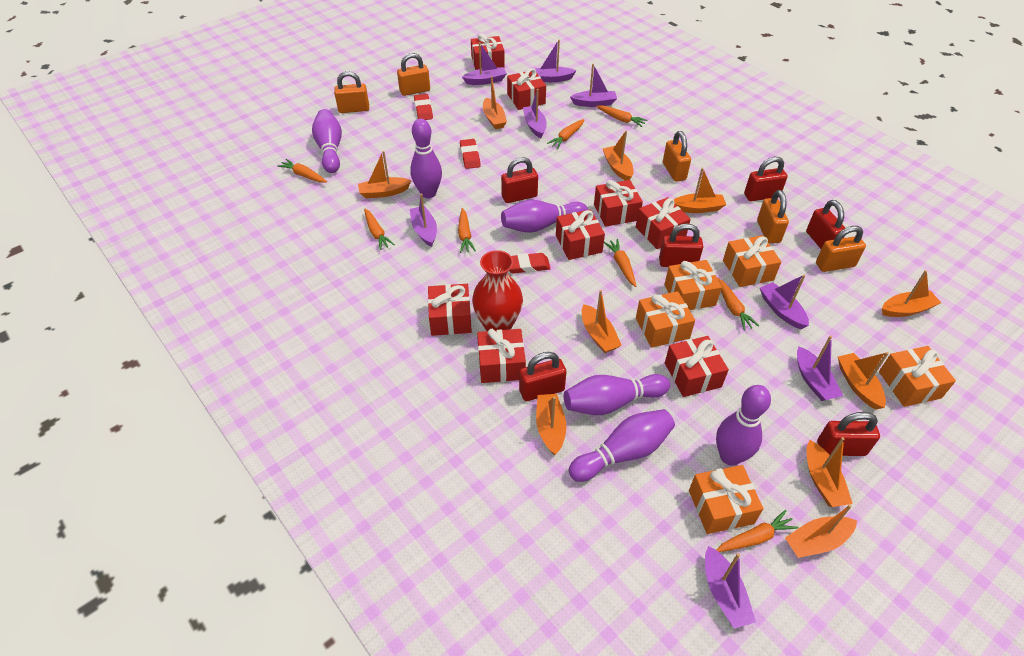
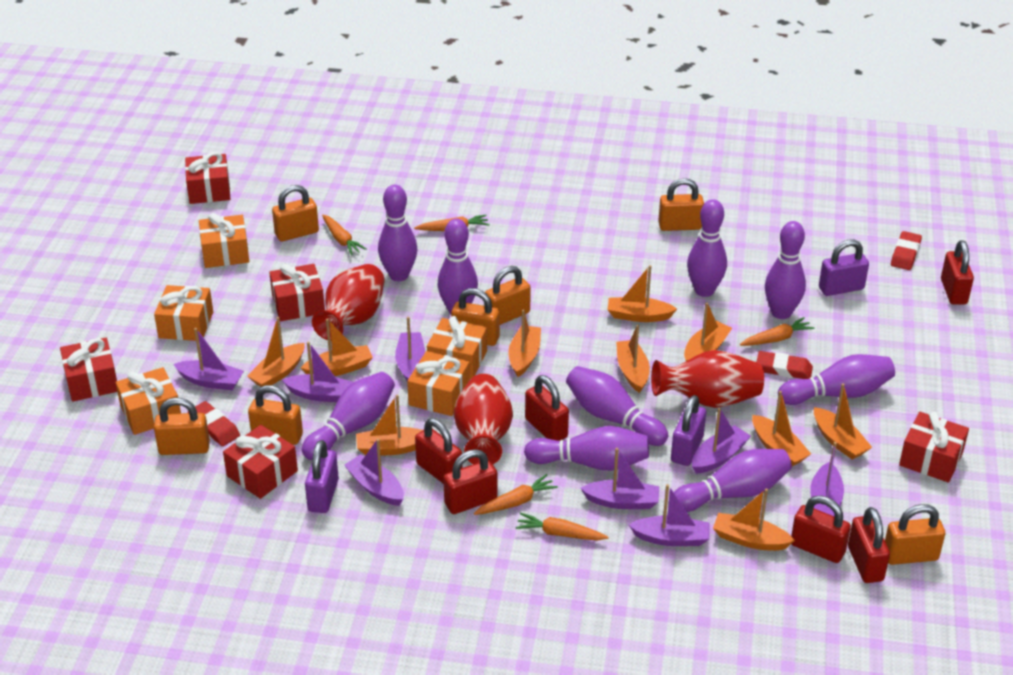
orange carrot: 8 -> 5
orange padlock: 5 -> 7
purple bowling pin: 6 -> 9
purple padlock: 0 -> 3
red gift: 8 -> 5
red vase: 1 -> 3

